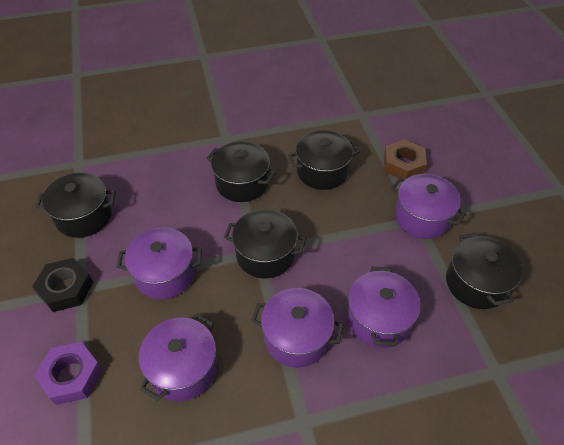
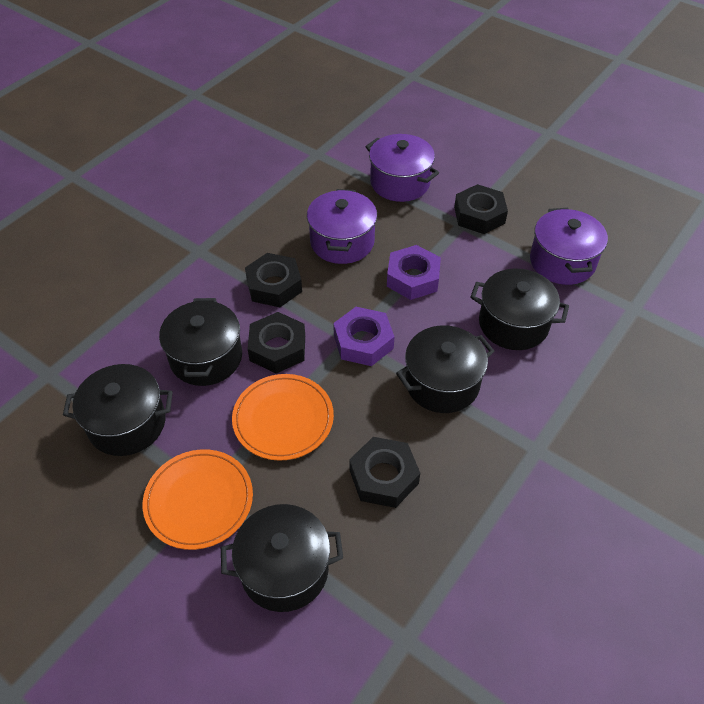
black nut: 1 -> 4
brown nut: 1 -> 0
orange plate: 0 -> 2
purple nut: 1 -> 2
purple pot: 5 -> 3

